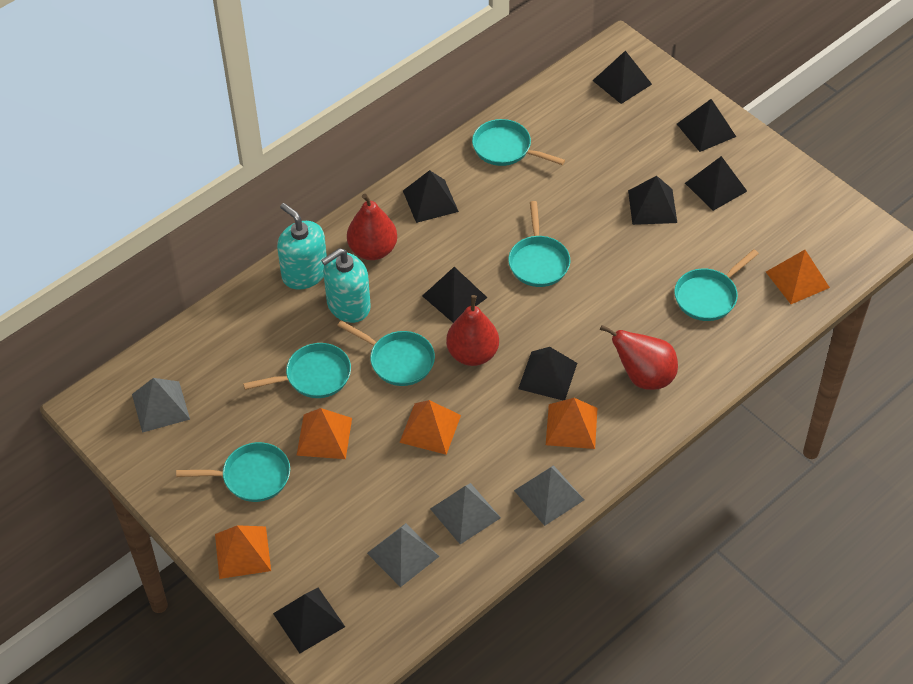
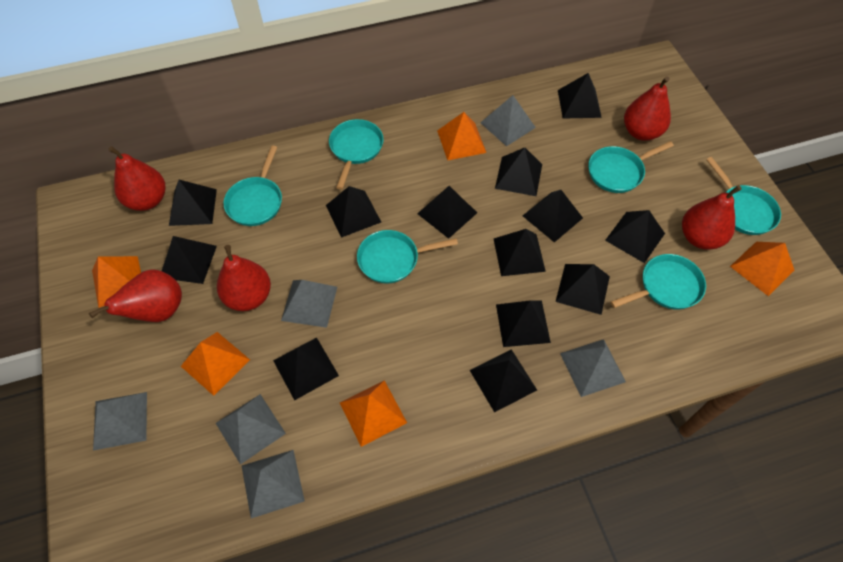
black pyramid: 8 -> 13
grey pyramid: 4 -> 6
red pear: 3 -> 5
turquoise soap dispenser: 2 -> 0

